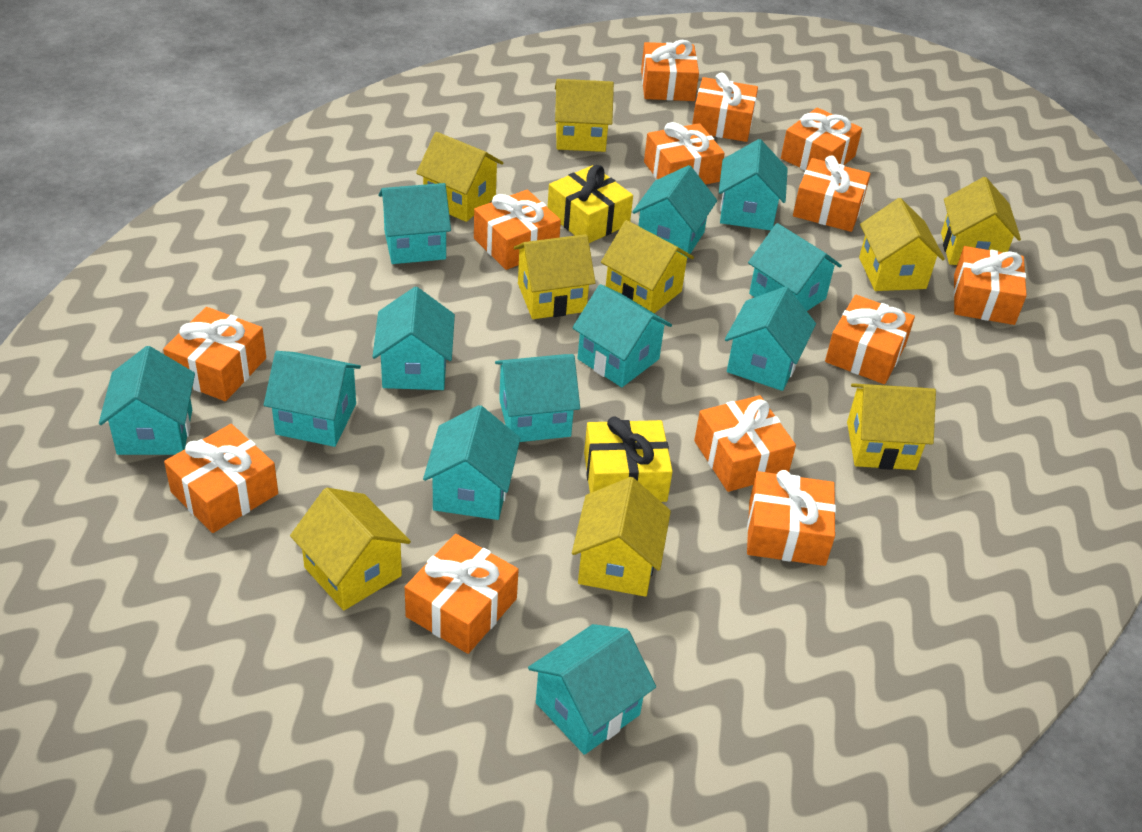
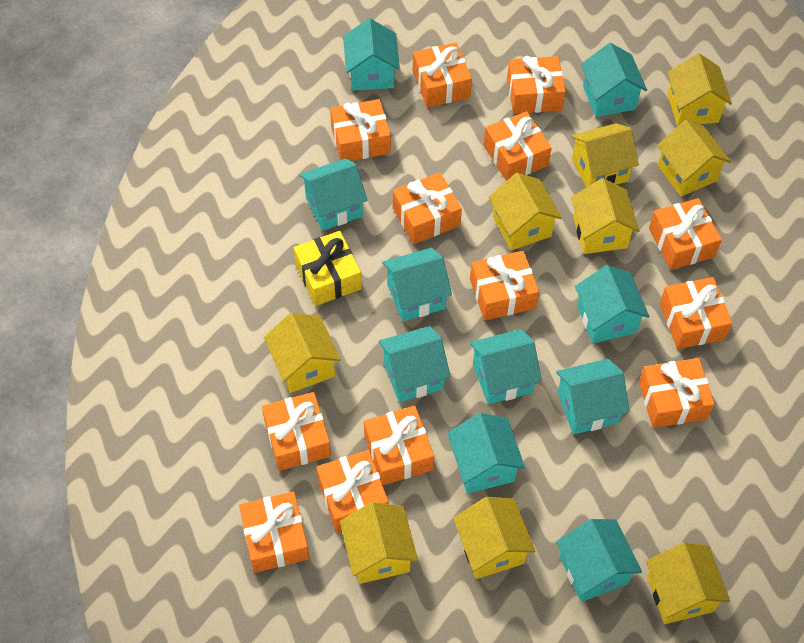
turquoise house: 12 -> 10
yellow gift: 2 -> 1

